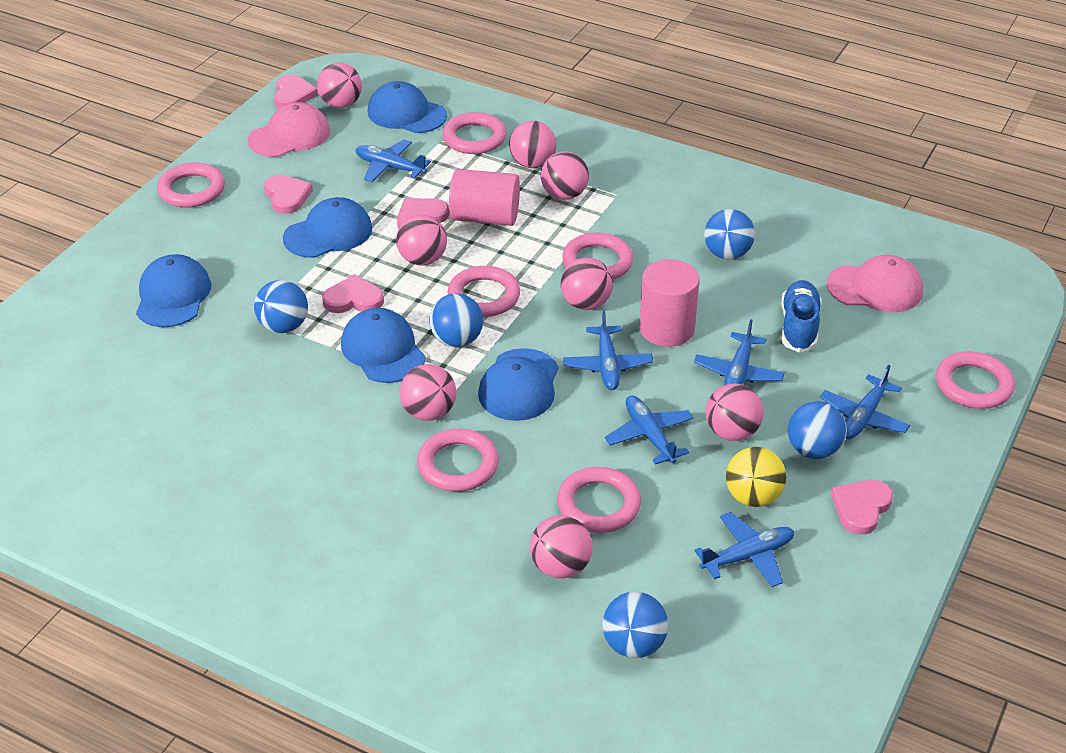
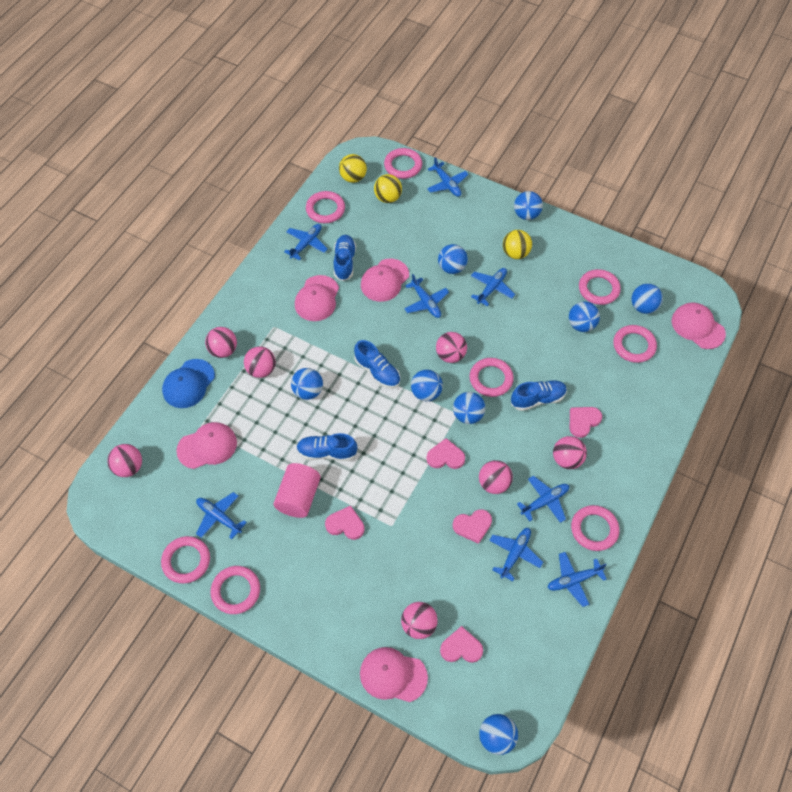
blue ball: 5 -> 8
blue cap: 5 -> 1
blue plane: 6 -> 8
blue shoe: 1 -> 4
pink ball: 8 -> 7
pink cap: 2 -> 5
pink cylinder: 2 -> 1
pink ring: 7 -> 8
yellow ball: 1 -> 3

